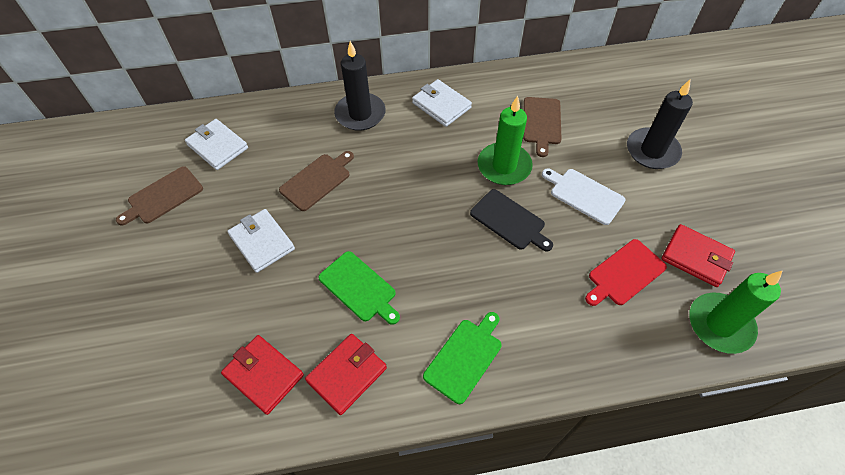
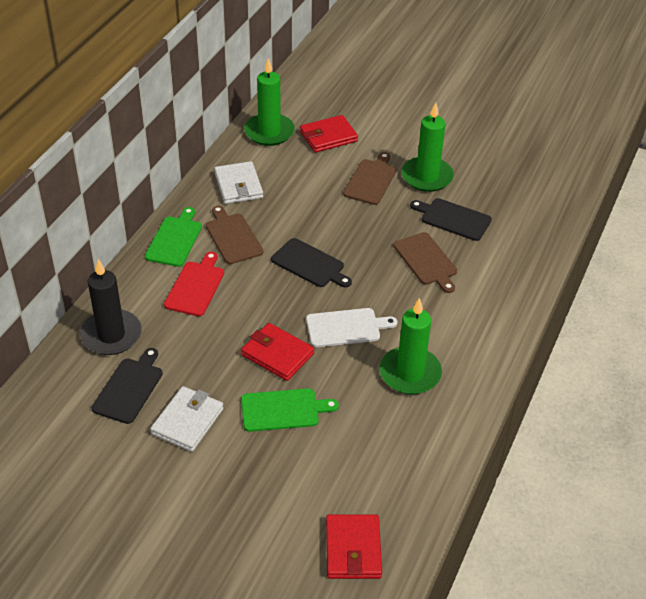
black candle: 2 -> 1
black cutting board: 1 -> 3
green candle: 2 -> 3
white wallet: 3 -> 2

